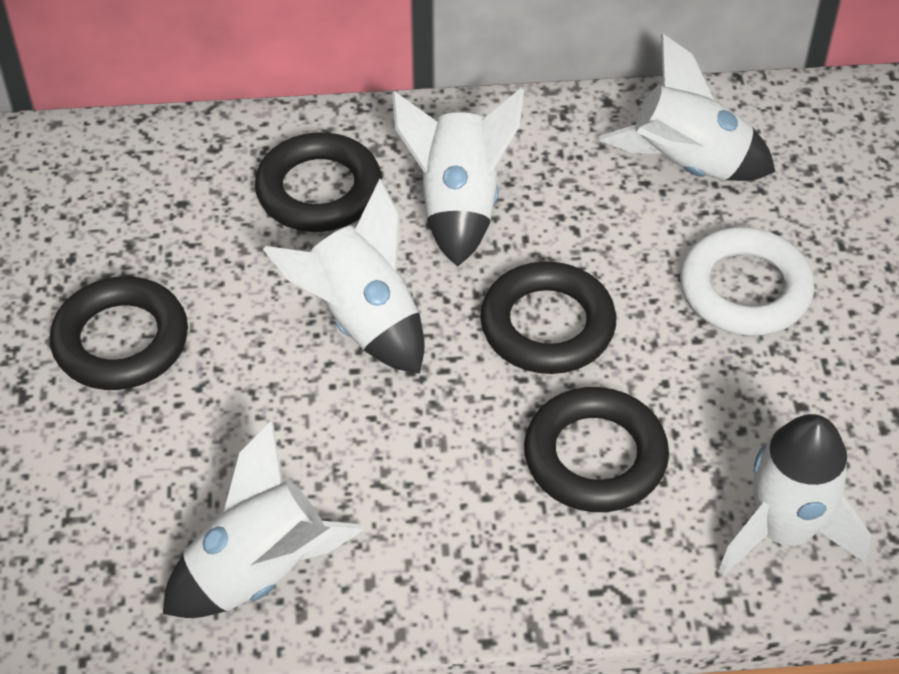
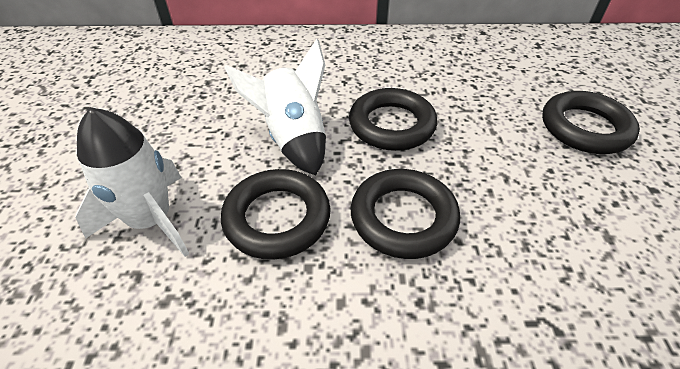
white ring: 1 -> 0
white rocket: 5 -> 2

